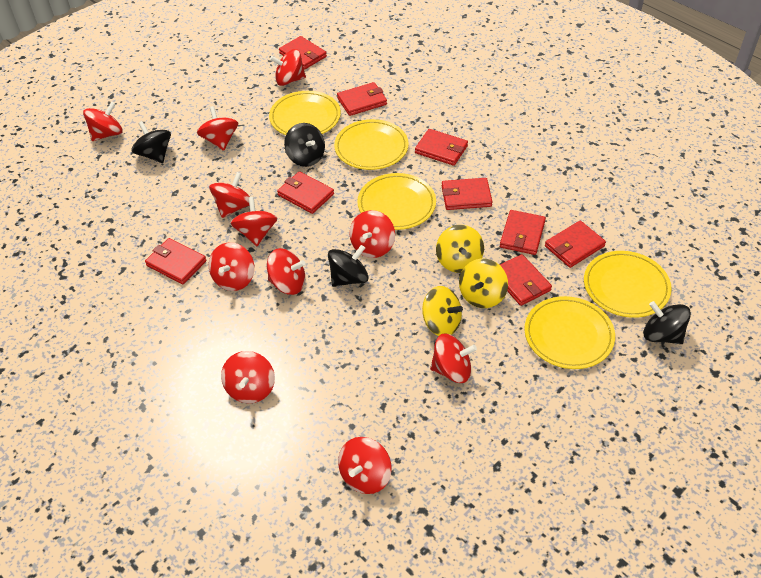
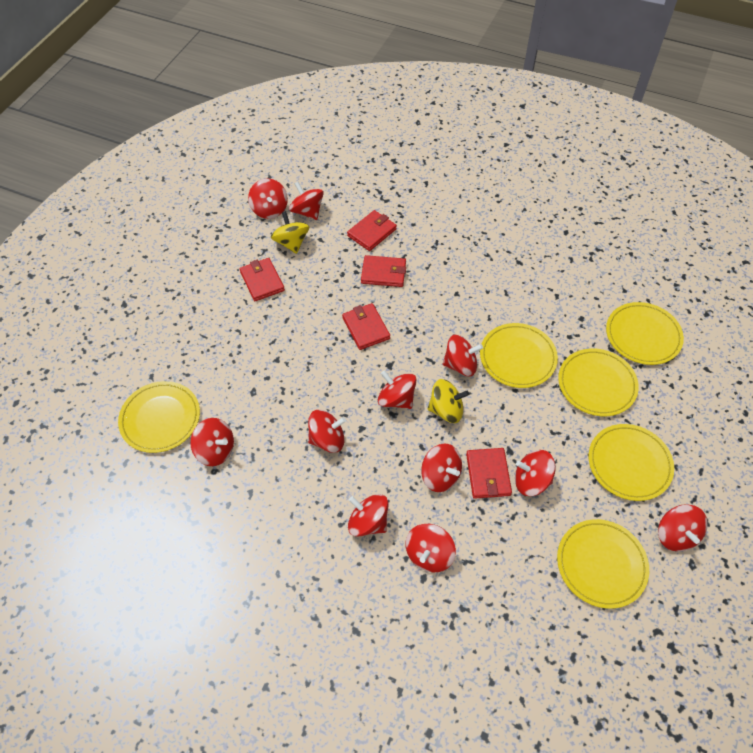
black spinning top: 4 -> 0
red wallet: 9 -> 5
yellow plate: 5 -> 6
yellow spinning top: 3 -> 2

